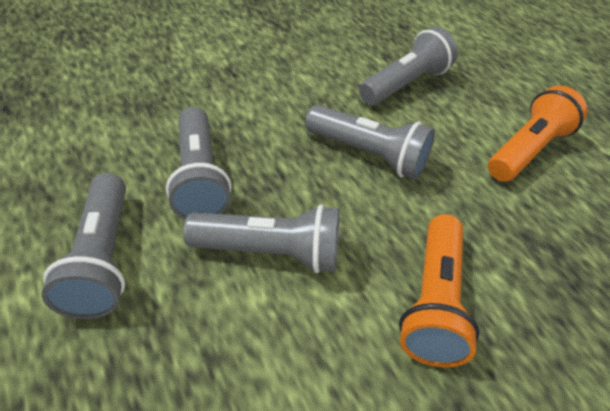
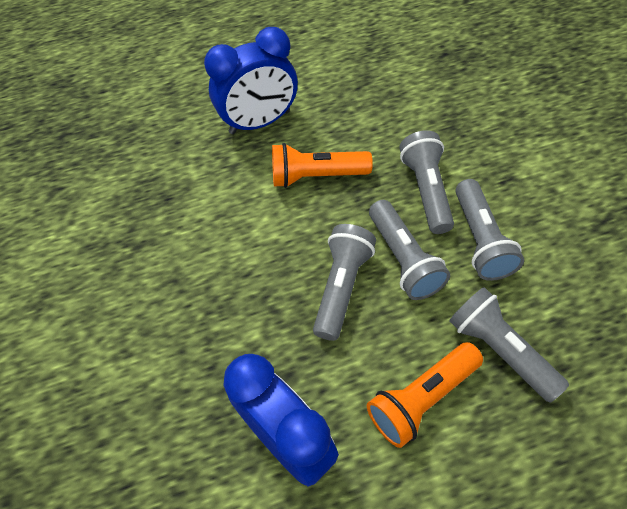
blue clock: 0 -> 2

